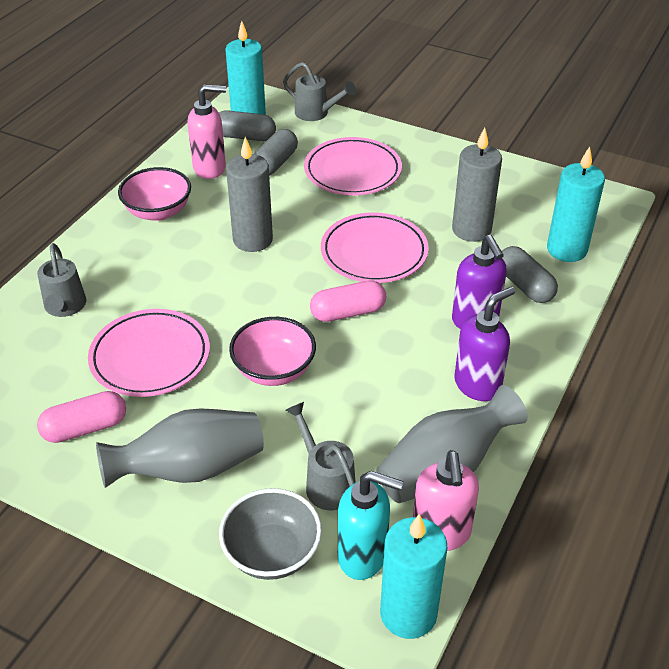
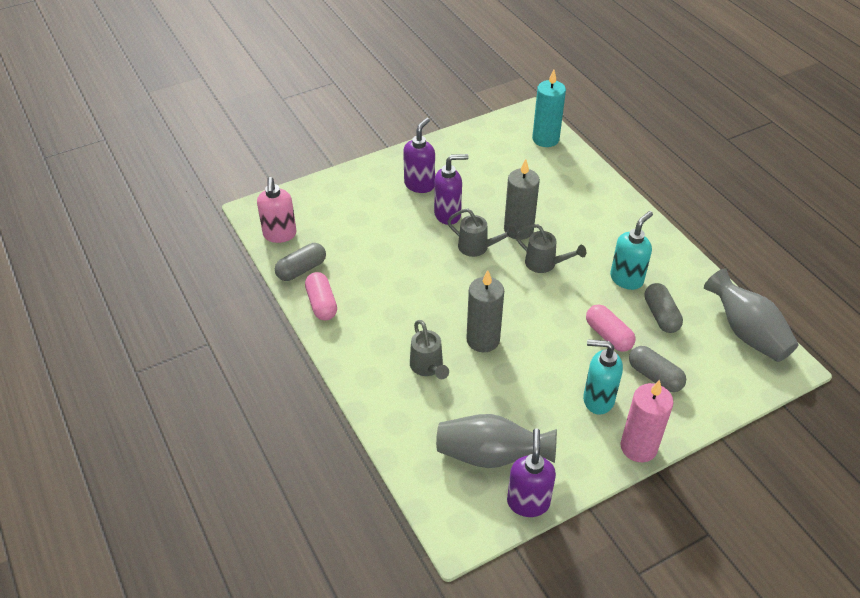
grey bowl: 1 -> 0
pink bowl: 2 -> 0
pink candle: 0 -> 1
pink plate: 3 -> 0
pink soap dispenser: 2 -> 1
purple soap dispenser: 2 -> 3
turquoise candle: 3 -> 1
turquoise soap dispenser: 1 -> 2

